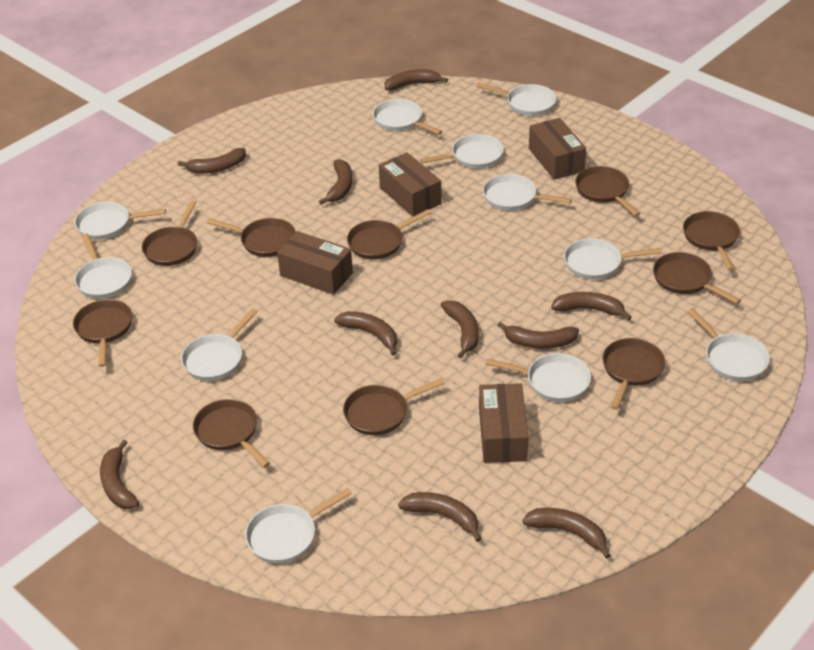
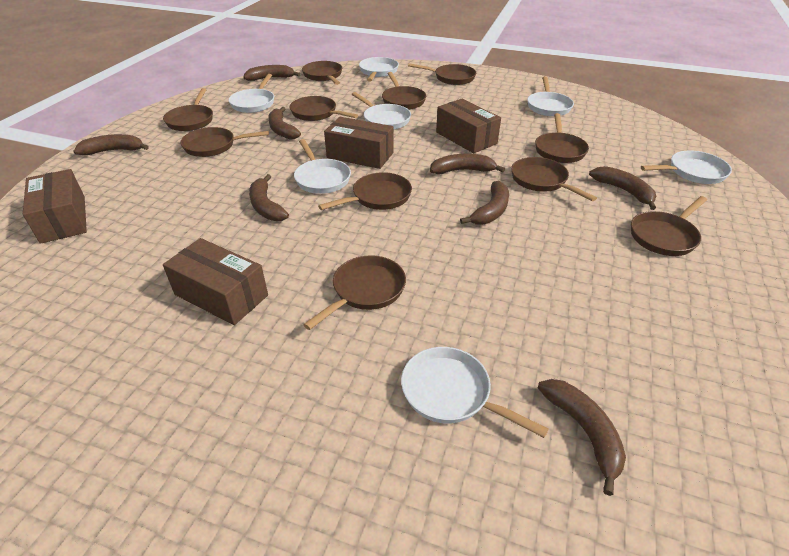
brown banana: 10 -> 8
brown pan: 10 -> 11
white pan: 11 -> 7

